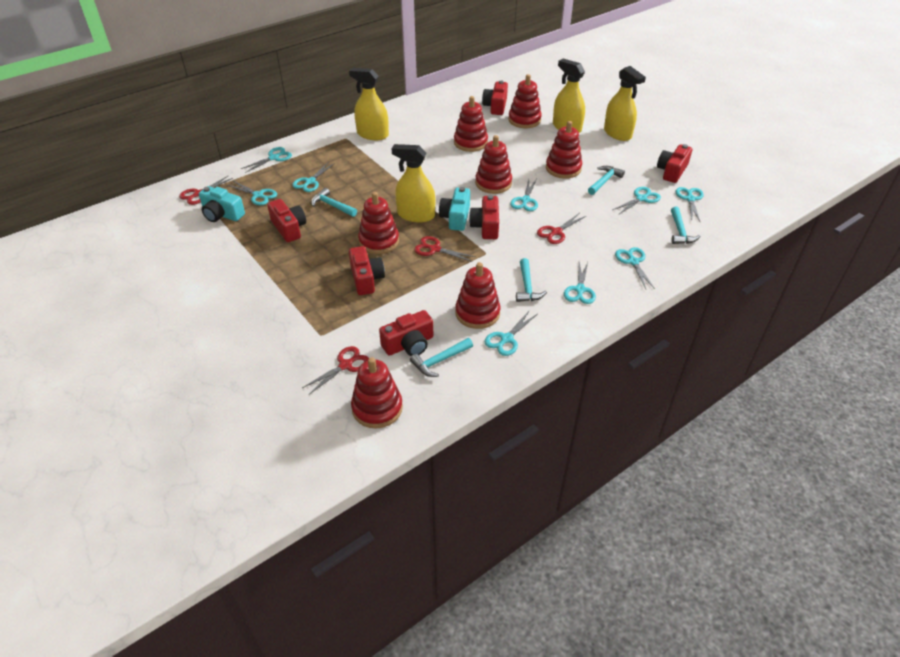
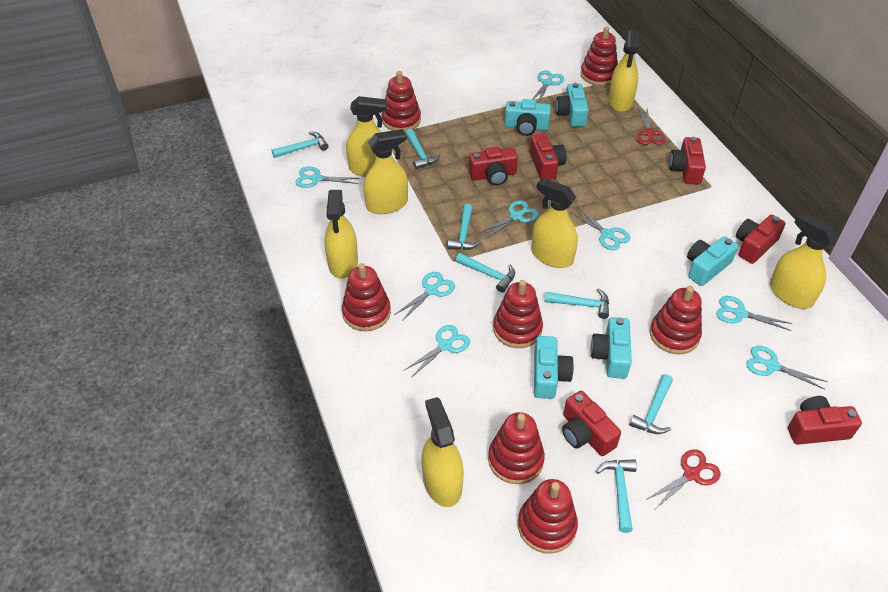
red scissors: 4 -> 2
turquoise camera: 2 -> 5
turquoise hammer: 5 -> 7
turquoise scissors: 9 -> 8
yellow spray bottle: 4 -> 7

